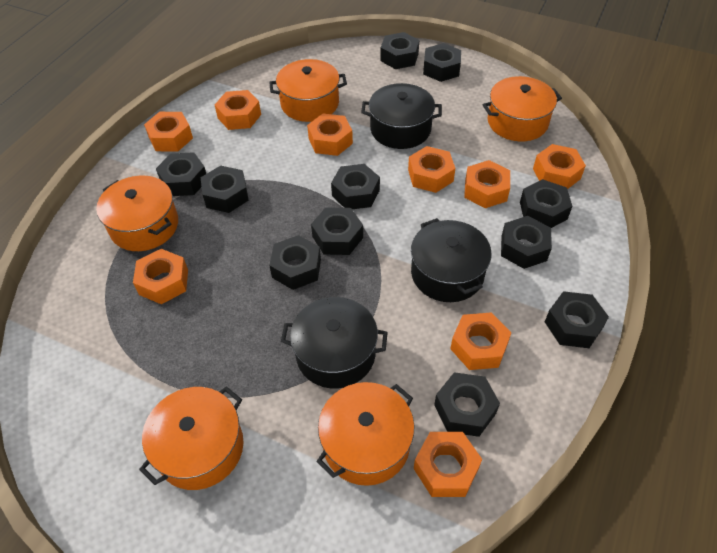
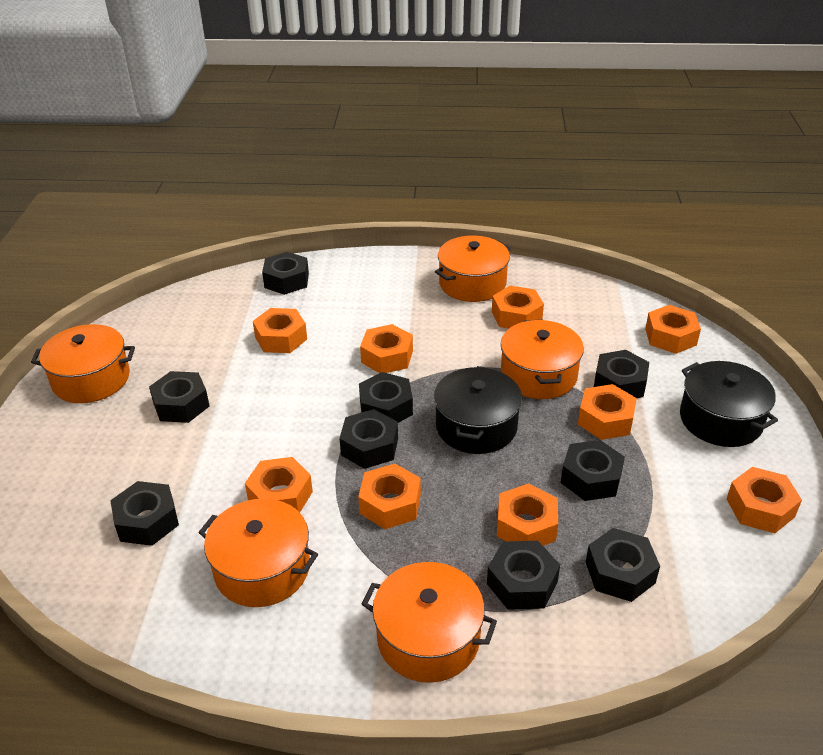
black nut: 11 -> 9
black pot: 3 -> 2

